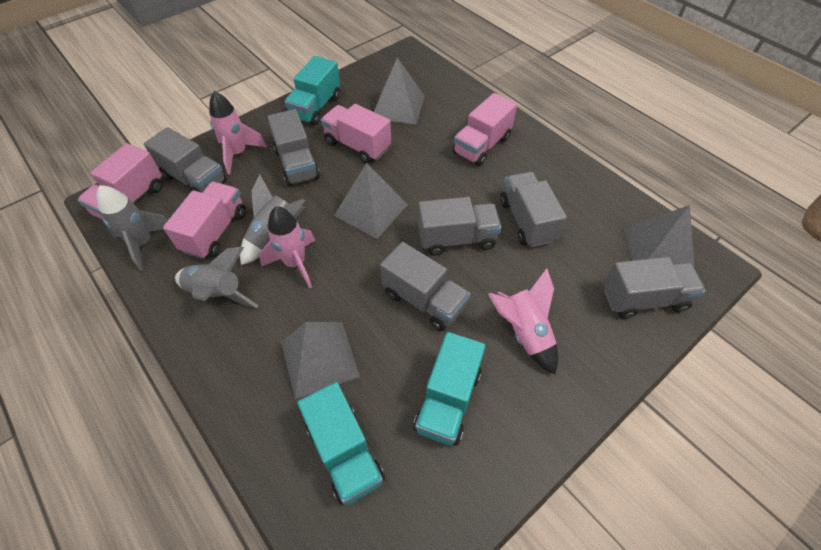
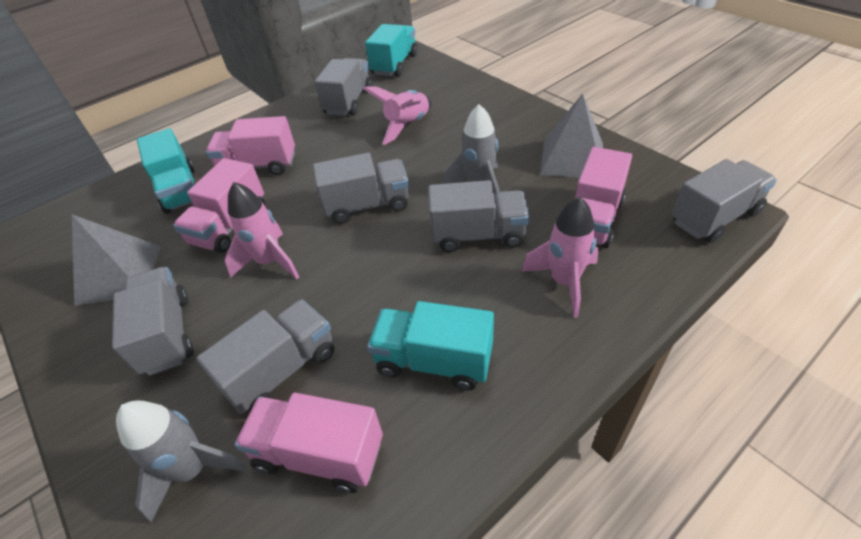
grey pyramid: 4 -> 2
grey rocket: 3 -> 2

